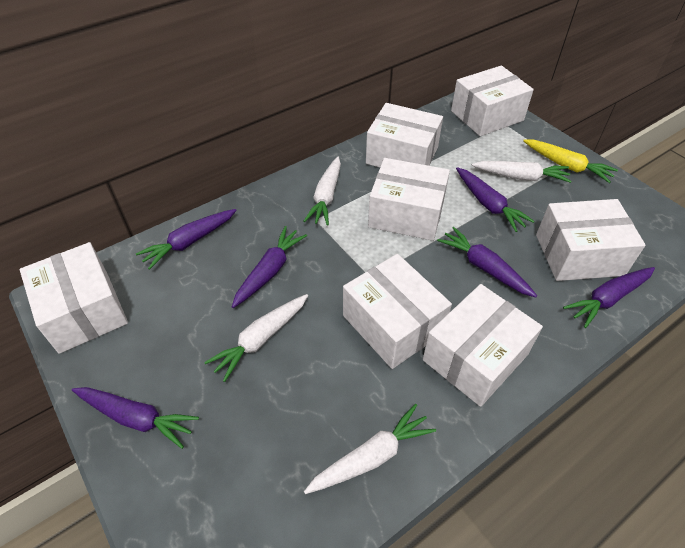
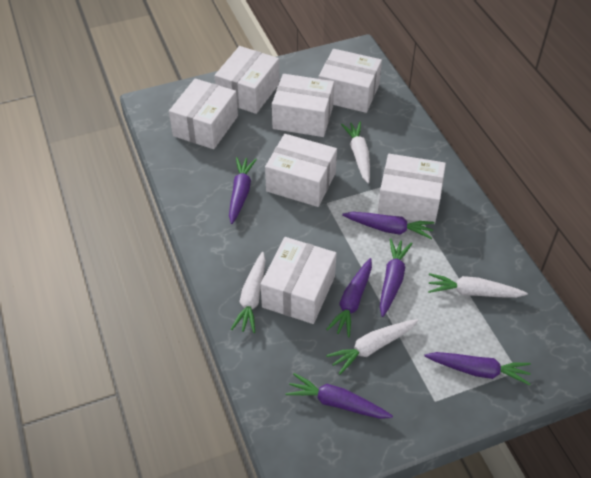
yellow carrot: 1 -> 0

